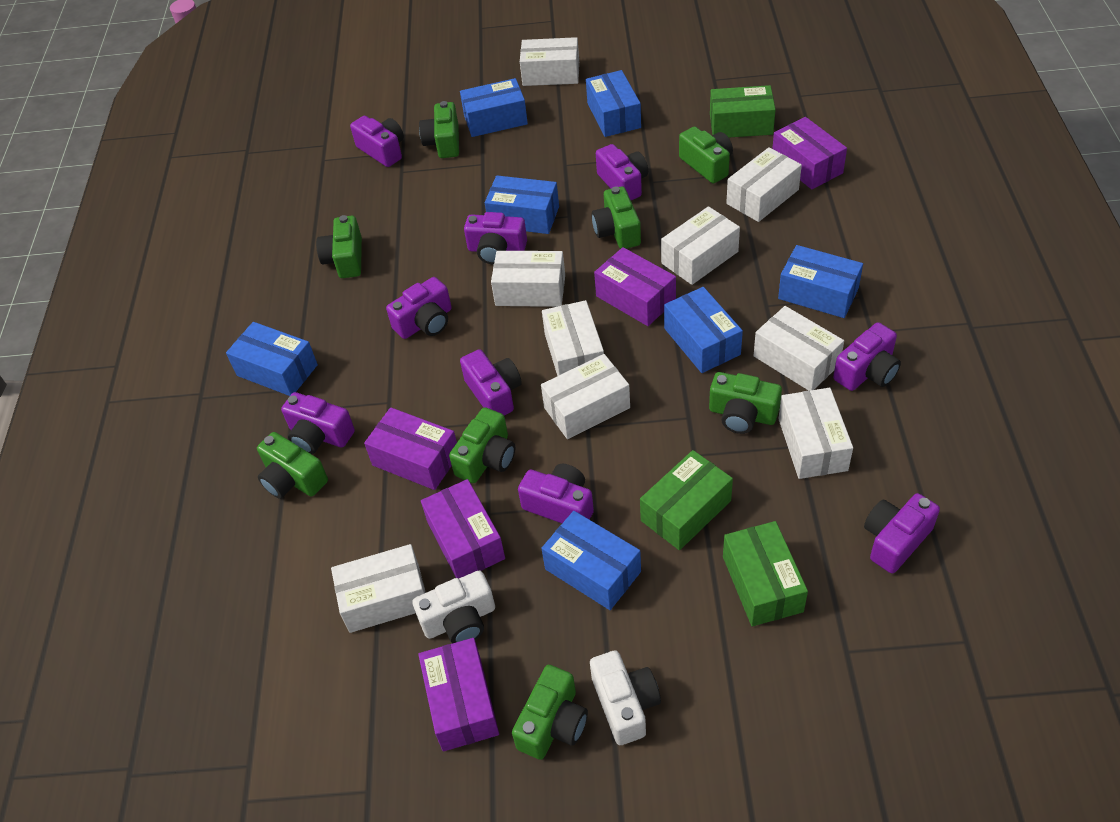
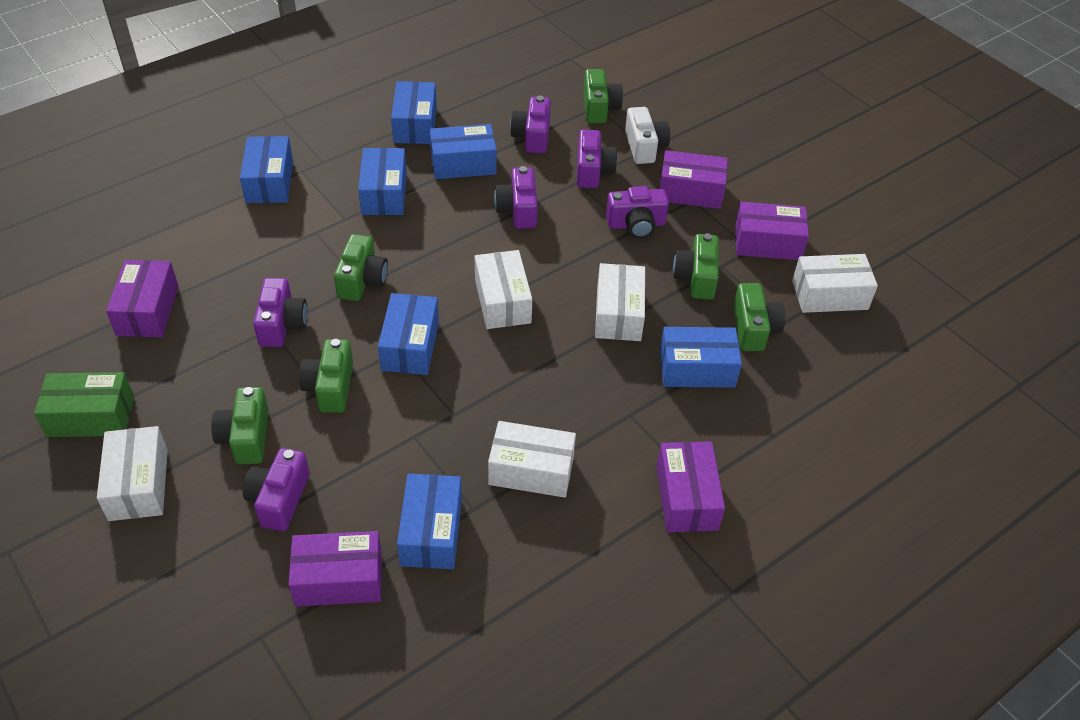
green box: 3 -> 1
green camera: 8 -> 6
purple camera: 9 -> 6
white box: 9 -> 5
white camera: 2 -> 1

